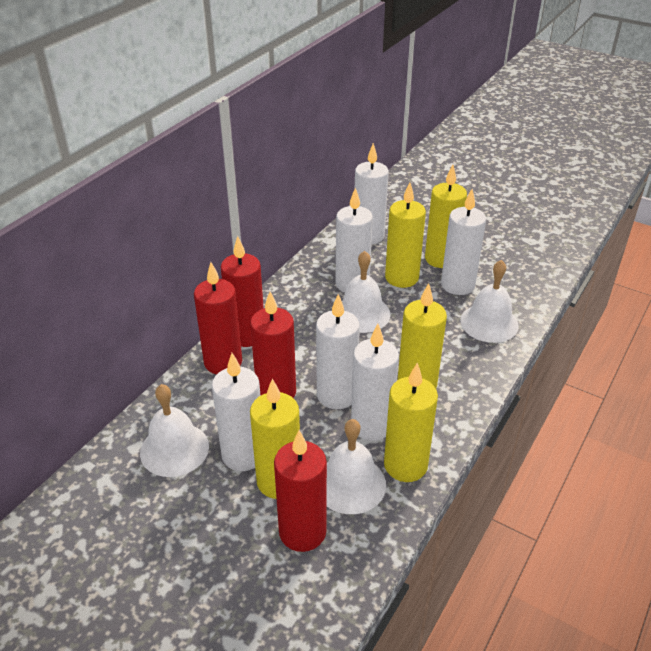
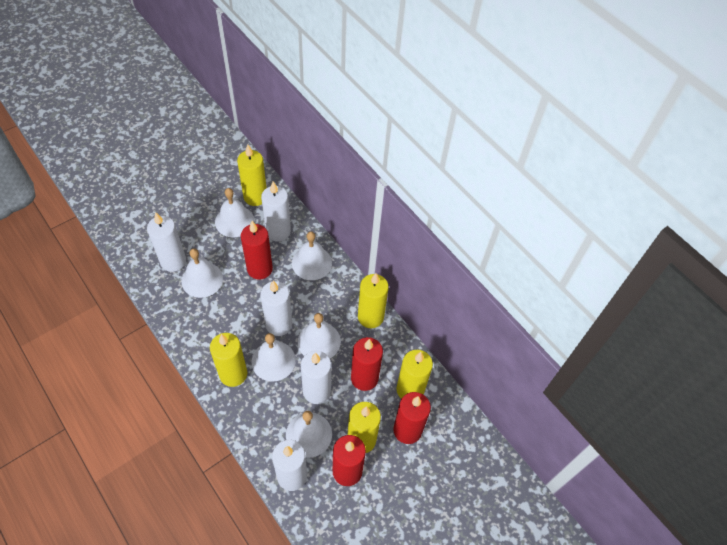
white bell: 4 -> 6
white candle: 6 -> 5

